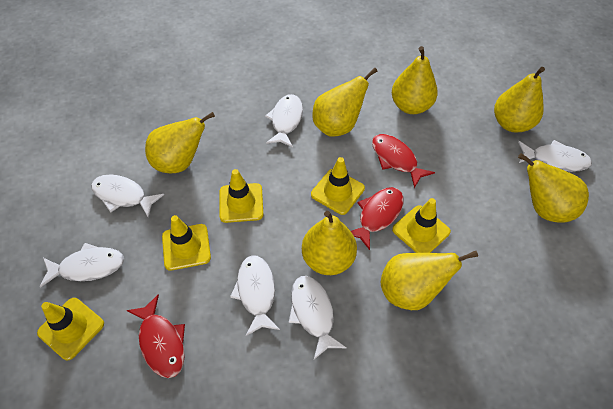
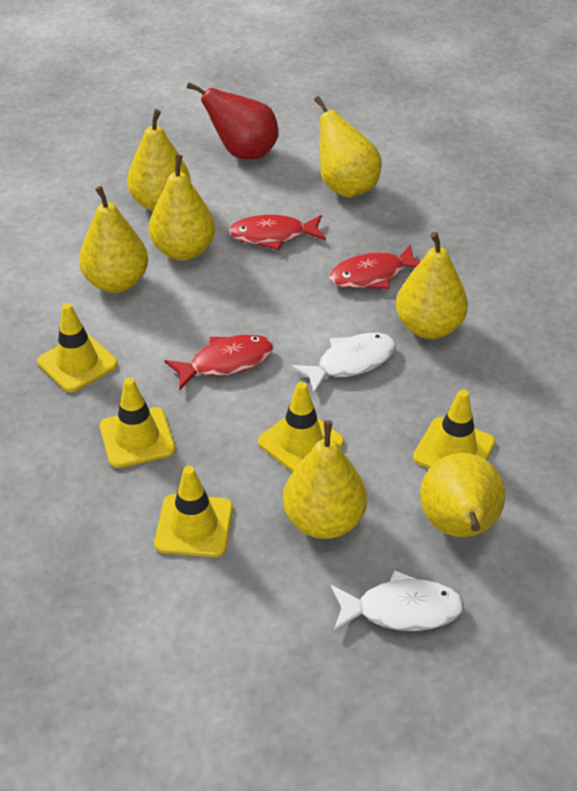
red pear: 0 -> 1
white fish: 6 -> 2

